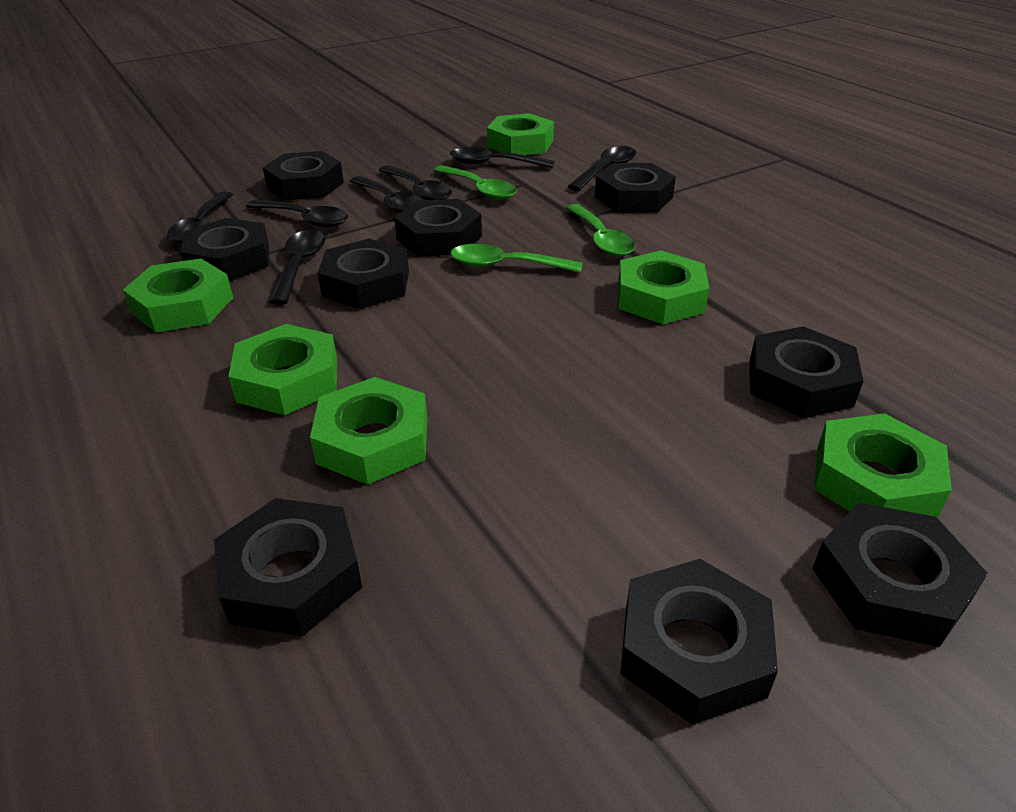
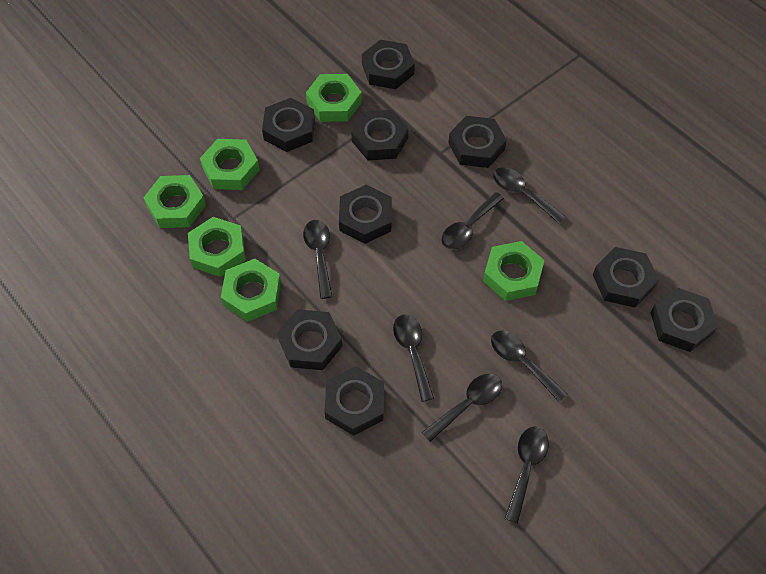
green spoon: 3 -> 0

